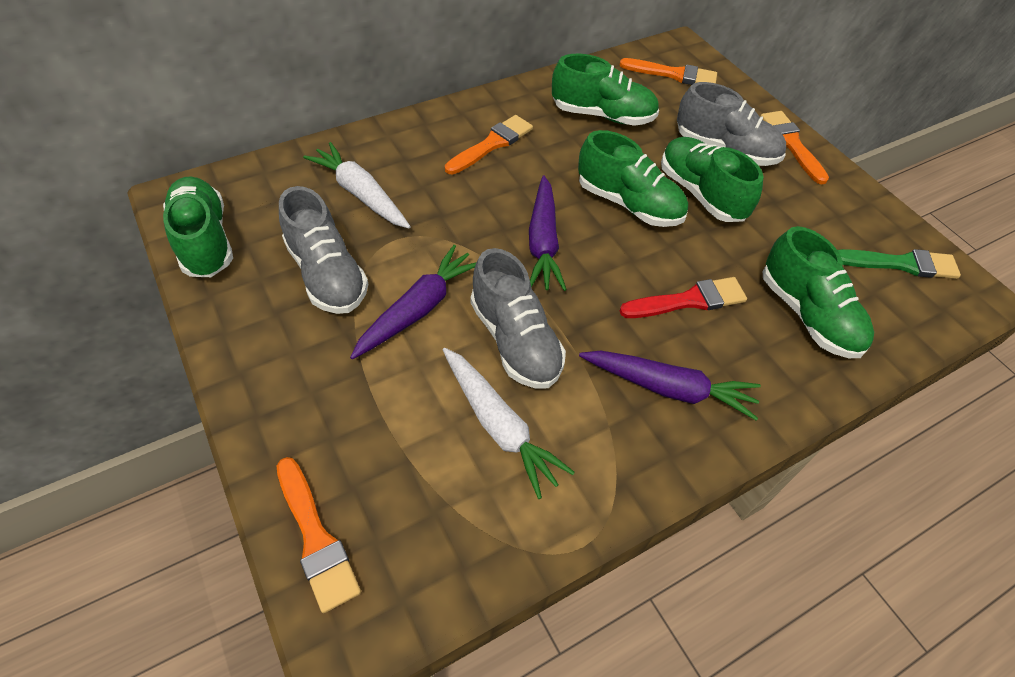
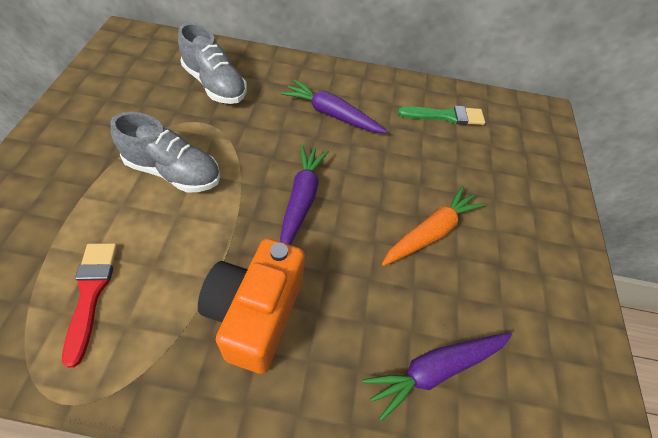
green shoe: 5 -> 0
grey shoe: 3 -> 2
orange brush: 4 -> 0
orange camera: 0 -> 1
orange carrot: 0 -> 1
white carrot: 2 -> 0

